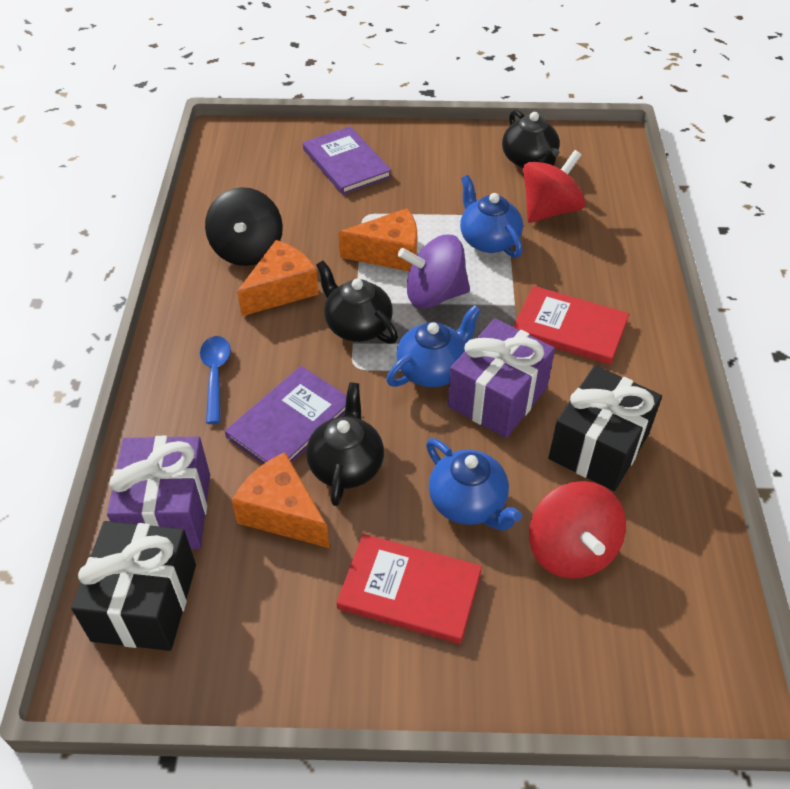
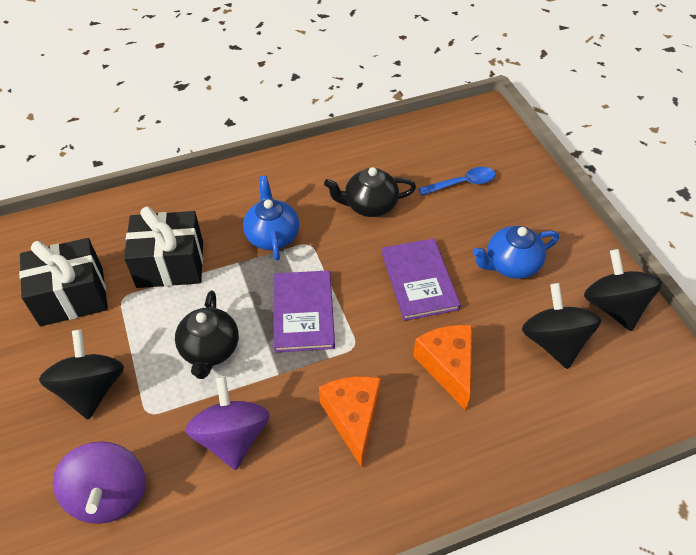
black spinning top: 1 -> 3
black teapot: 3 -> 2
blue teapot: 3 -> 2
orange cheese: 3 -> 2
purple gift: 2 -> 0
purple spinning top: 1 -> 2
red book: 2 -> 0
red spinning top: 2 -> 0

